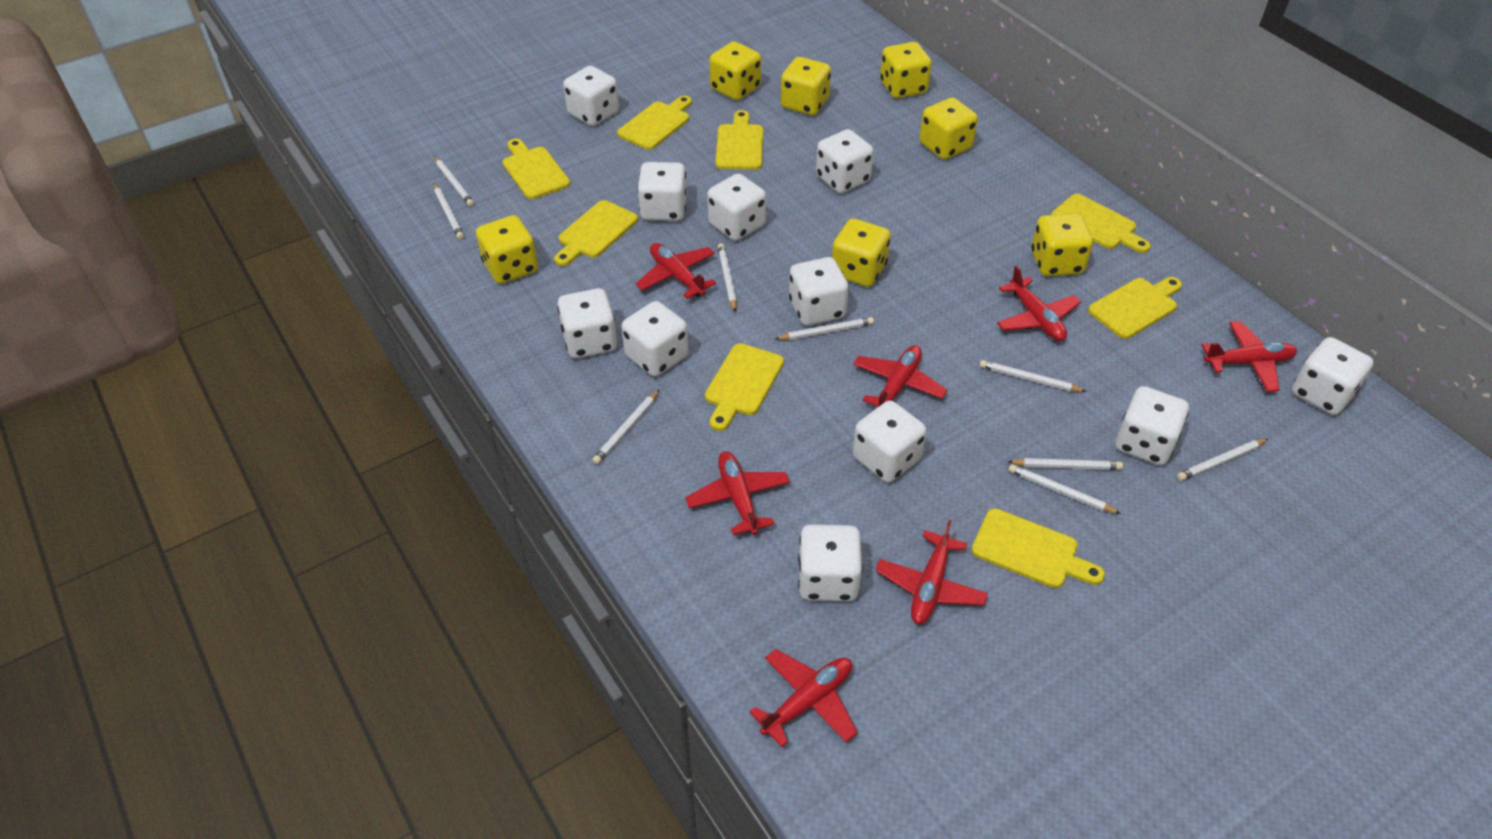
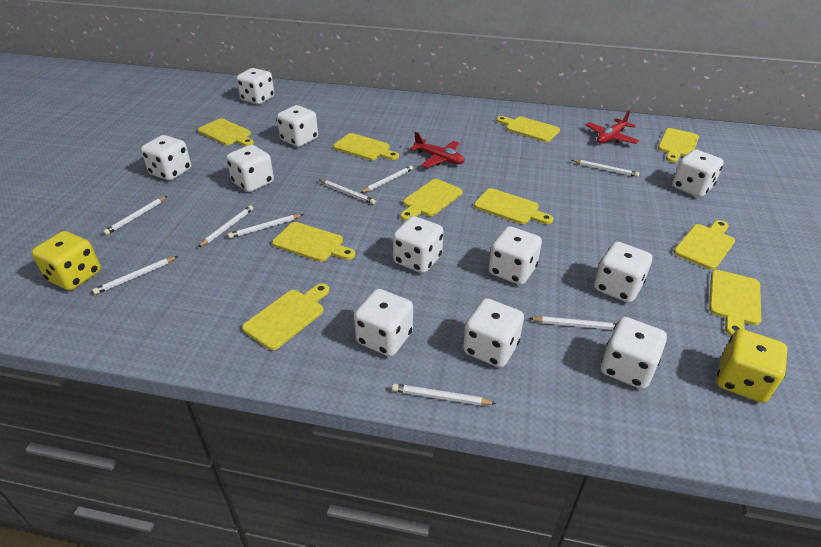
red plane: 7 -> 2
yellow cutting board: 8 -> 10
yellow dice: 7 -> 2

